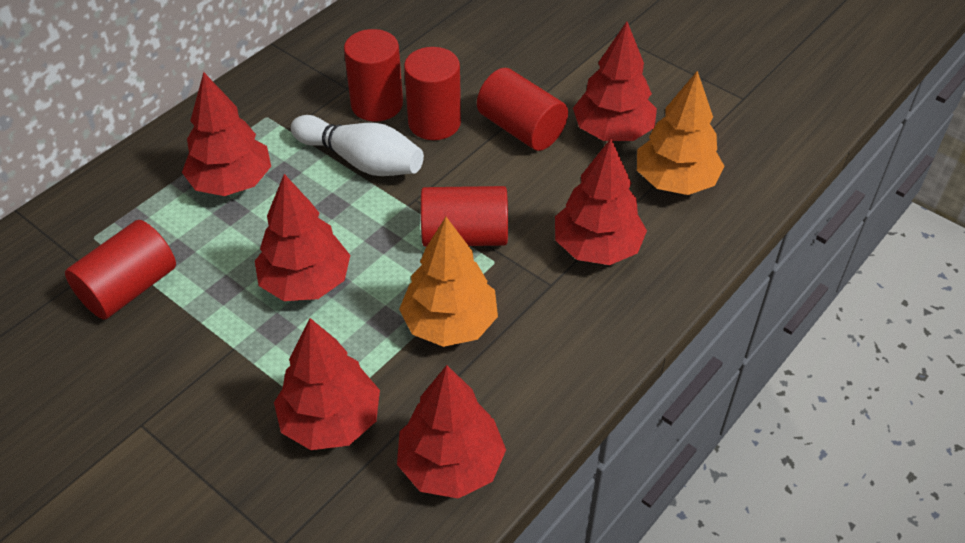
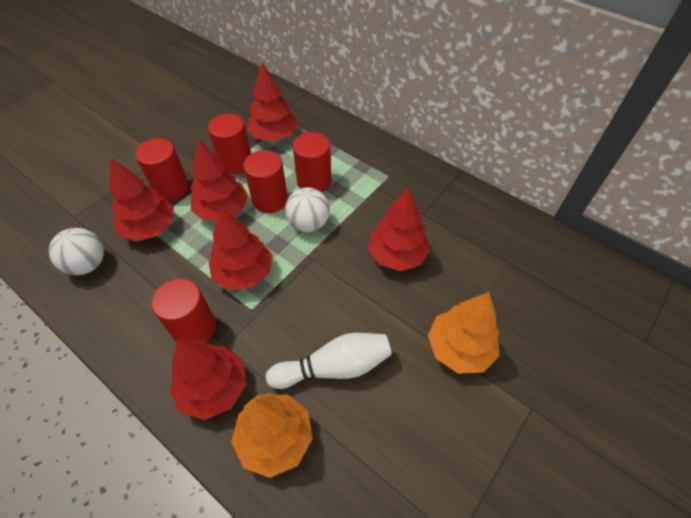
white ball: 0 -> 2

